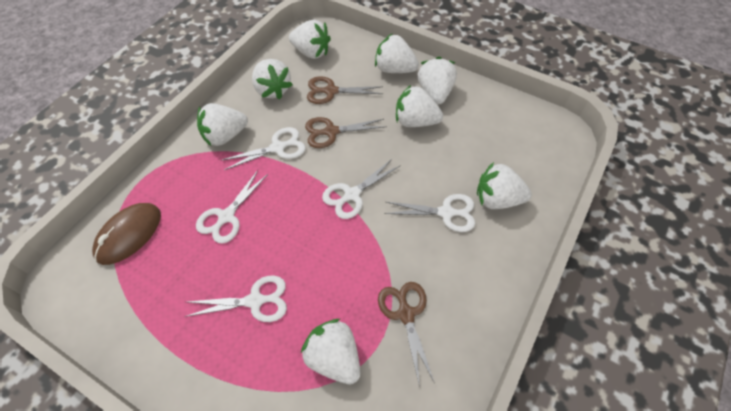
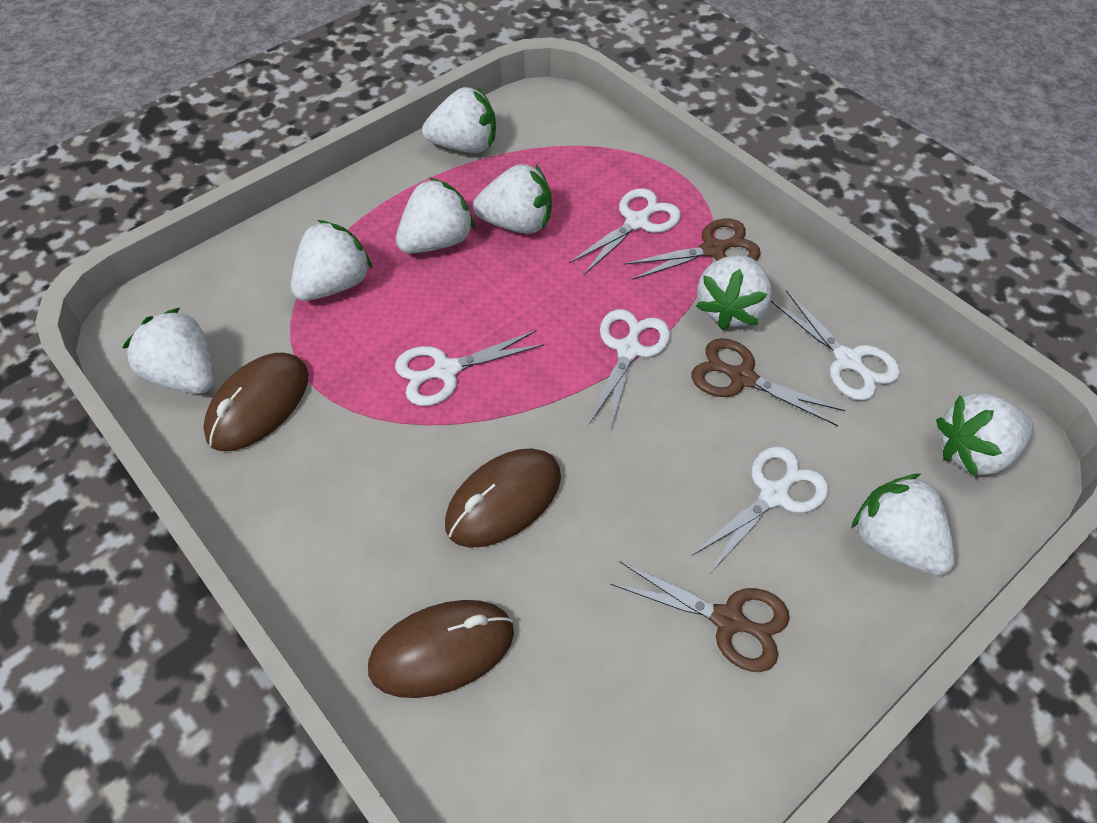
brown mouse: 1 -> 3

